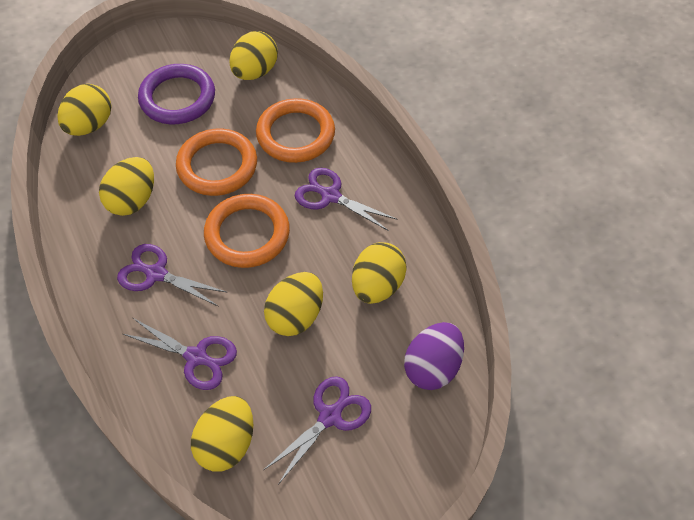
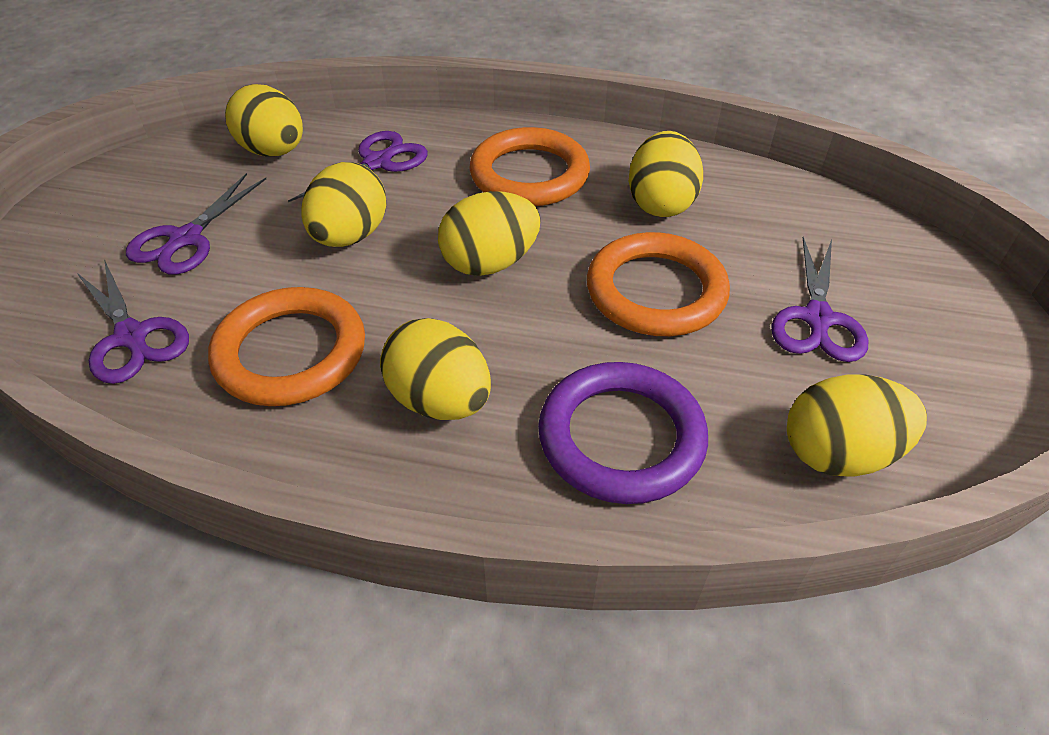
purple egg: 1 -> 0

